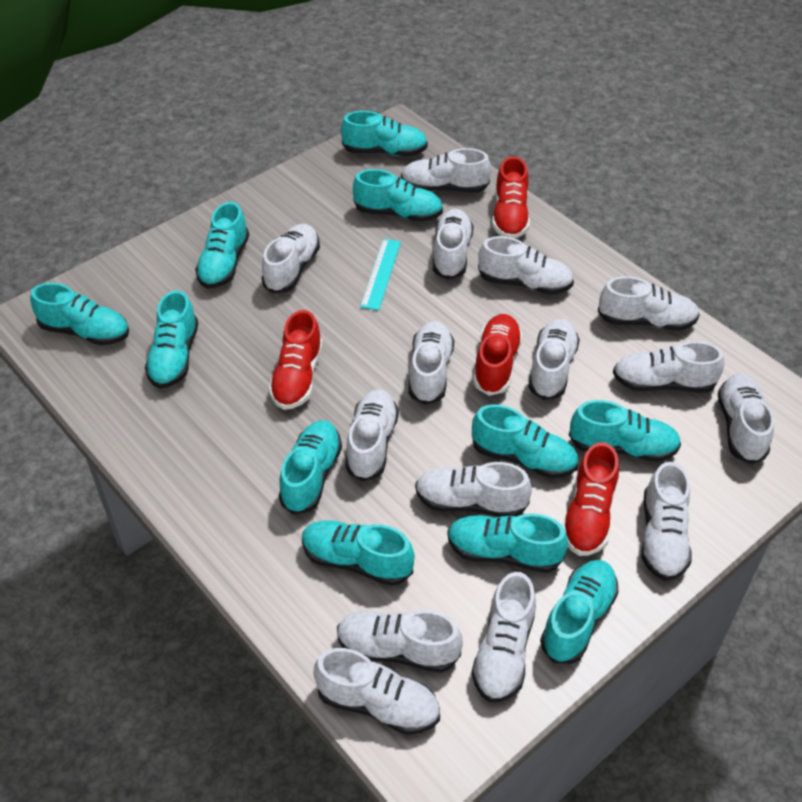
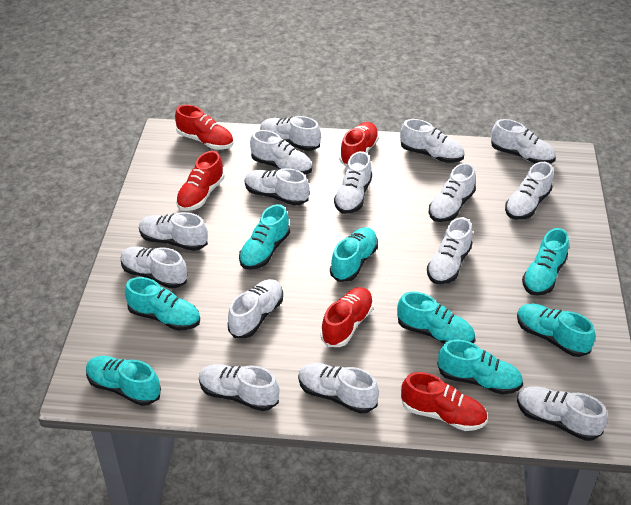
red shoe: 4 -> 5
turquoise ruler: 1 -> 0
turquoise shoe: 11 -> 8

